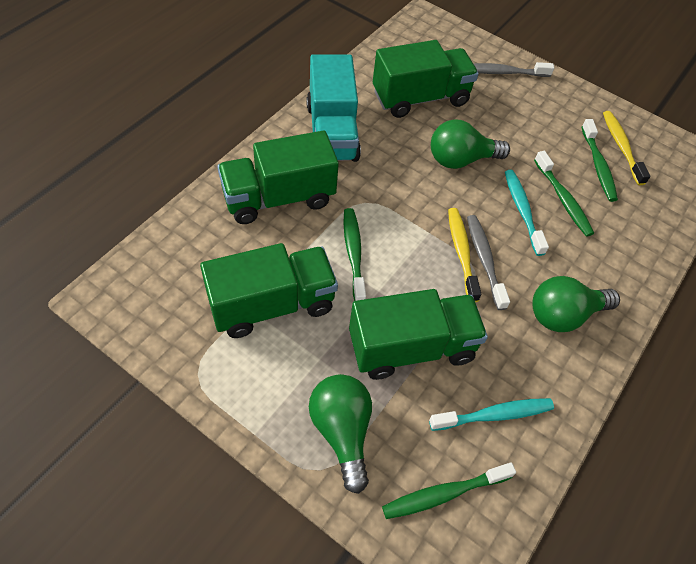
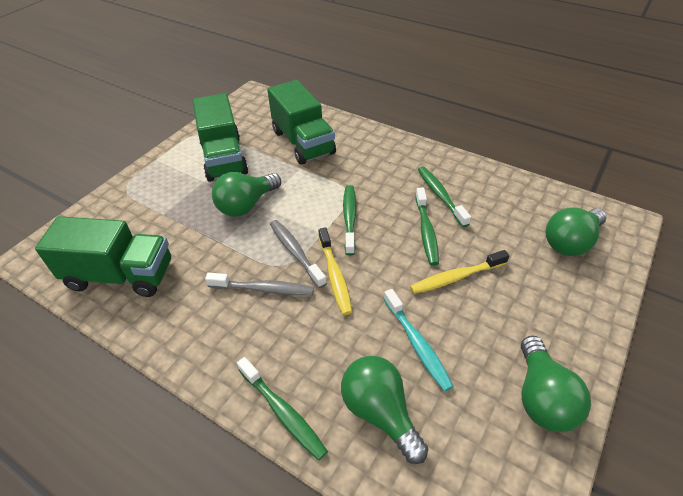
green light bulb: 3 -> 4
green truck: 4 -> 3
turquoise toothbrush: 2 -> 1
turquoise truck: 1 -> 0

